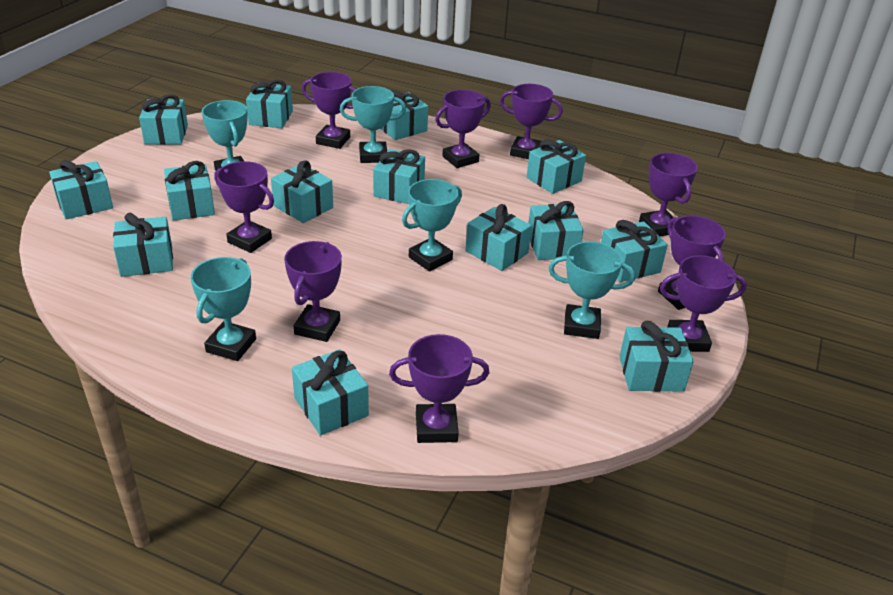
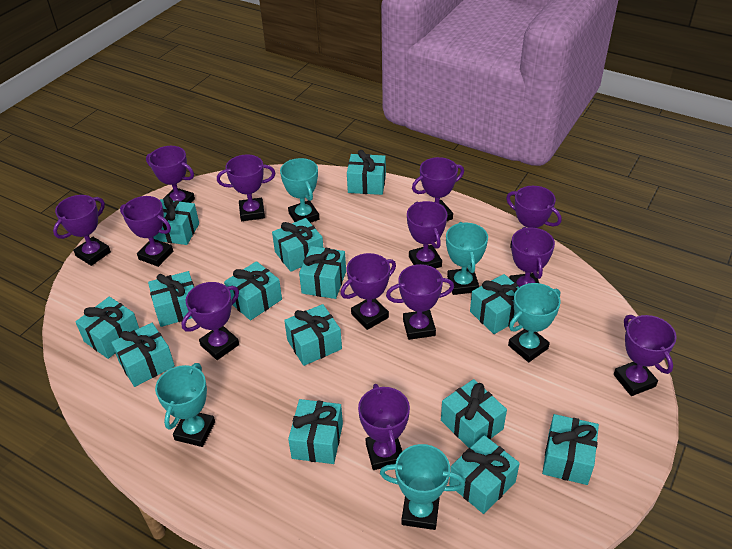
purple trophy: 9 -> 13

